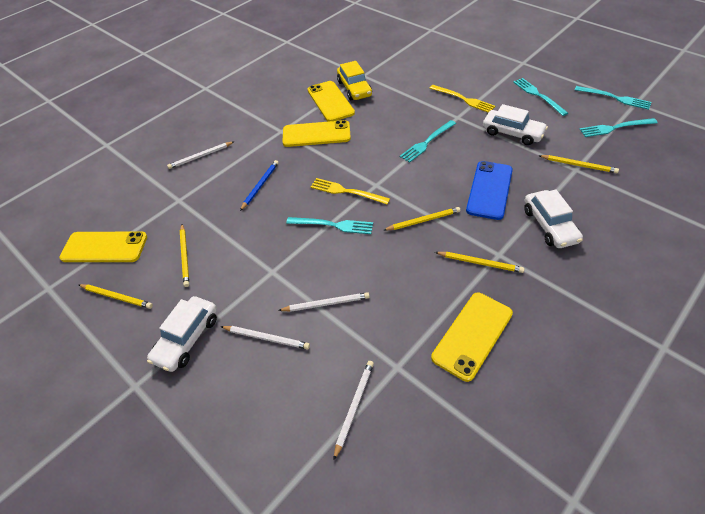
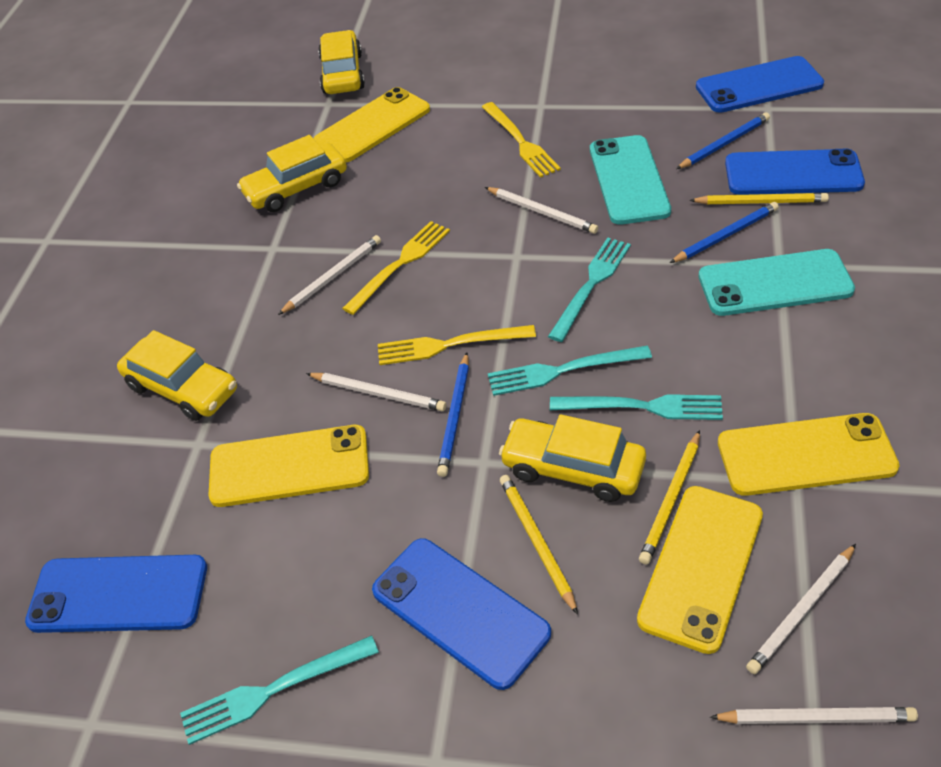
blue pencil: 1 -> 3
blue phone: 1 -> 4
turquoise fork: 5 -> 4
turquoise phone: 0 -> 2
white car: 3 -> 0
white pencil: 4 -> 5
yellow car: 1 -> 4
yellow fork: 2 -> 3
yellow pencil: 5 -> 3

